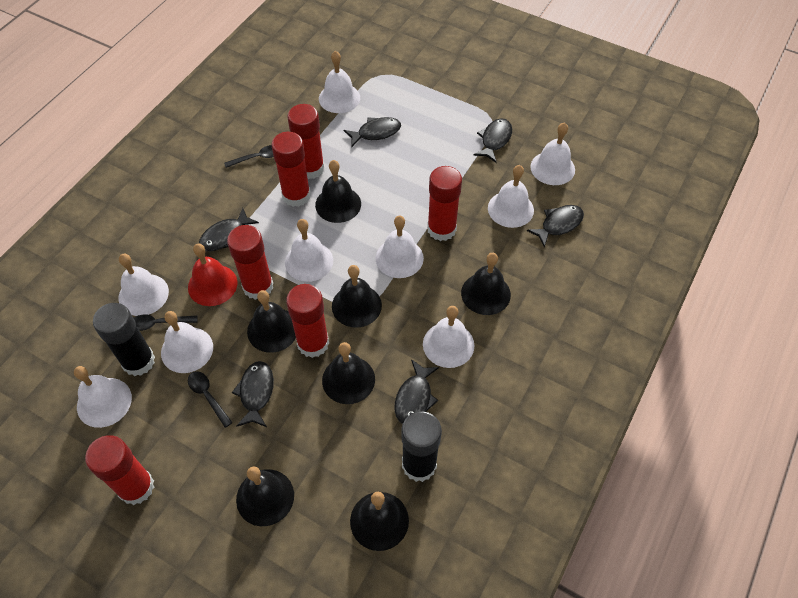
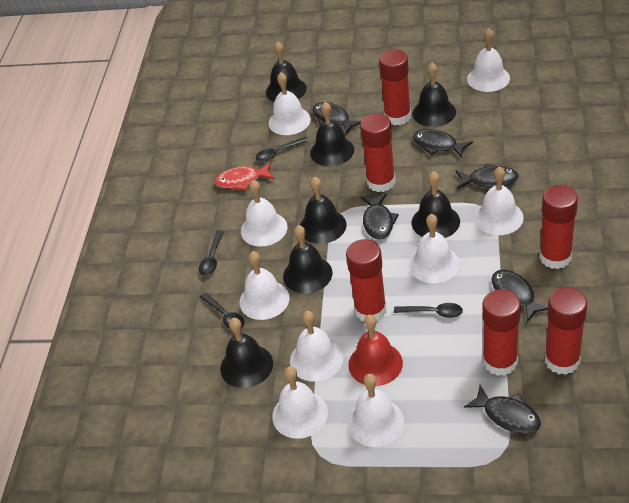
black glue stick: 2 -> 0
black spoon: 3 -> 4
red fish: 0 -> 1

